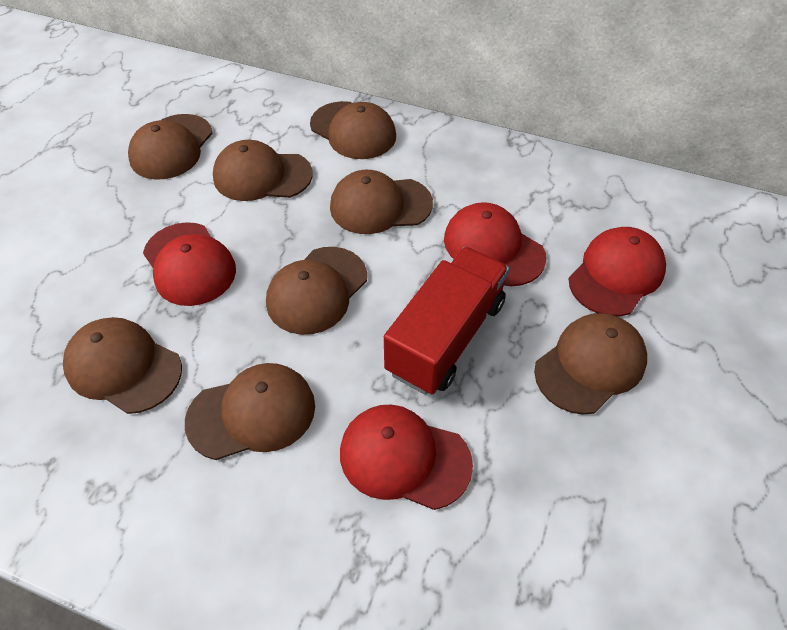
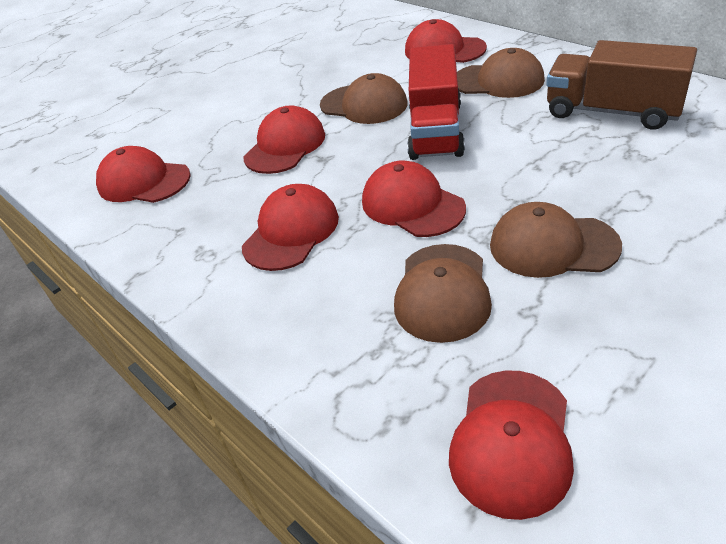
brown cap: 8 -> 4
brown truck: 0 -> 1
red cap: 4 -> 6

